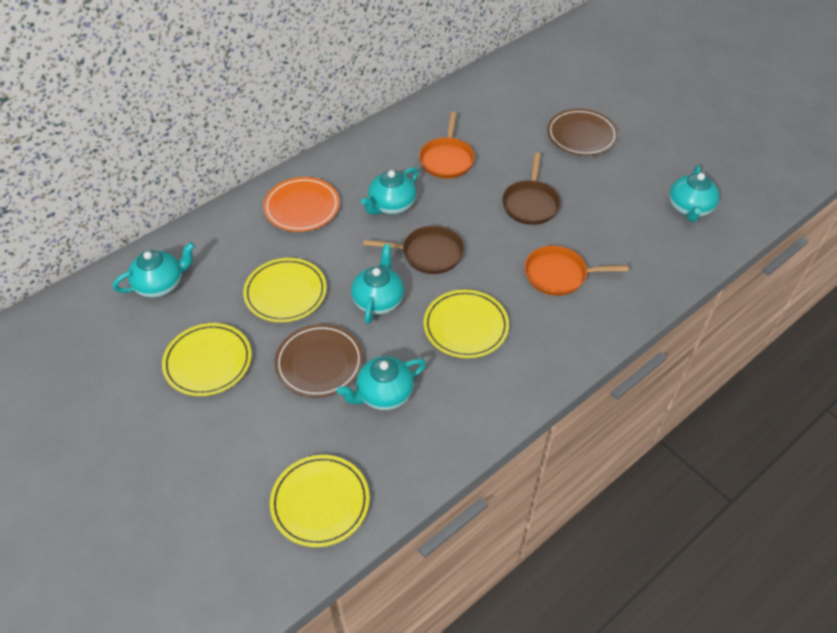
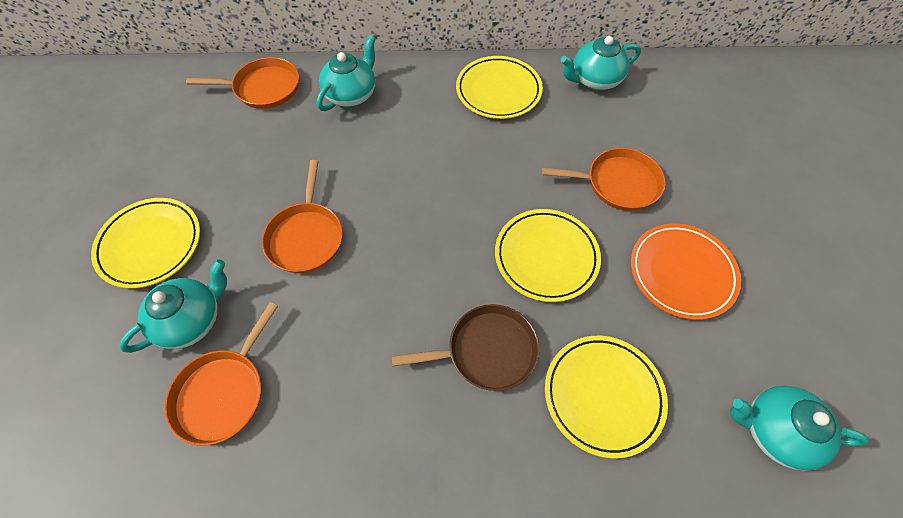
brown pan: 2 -> 1
brown plate: 2 -> 0
orange pan: 2 -> 4
turquoise teapot: 5 -> 4

